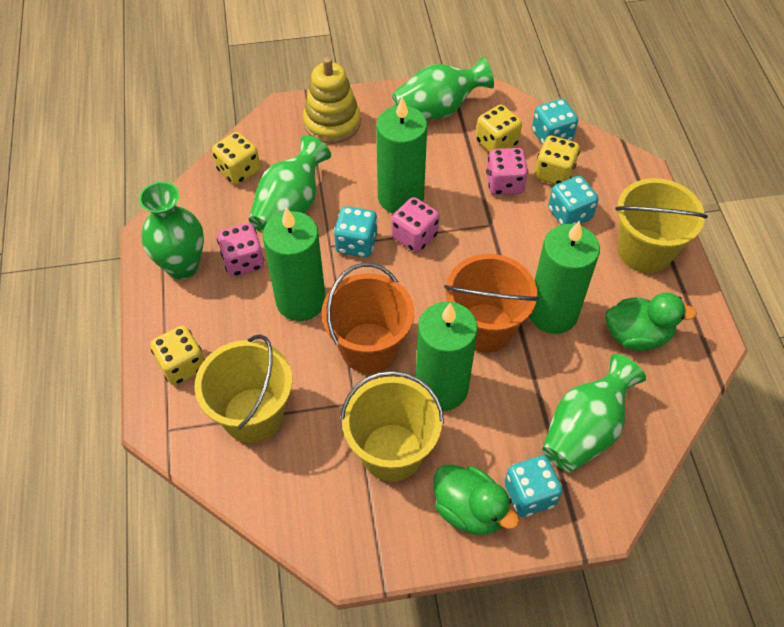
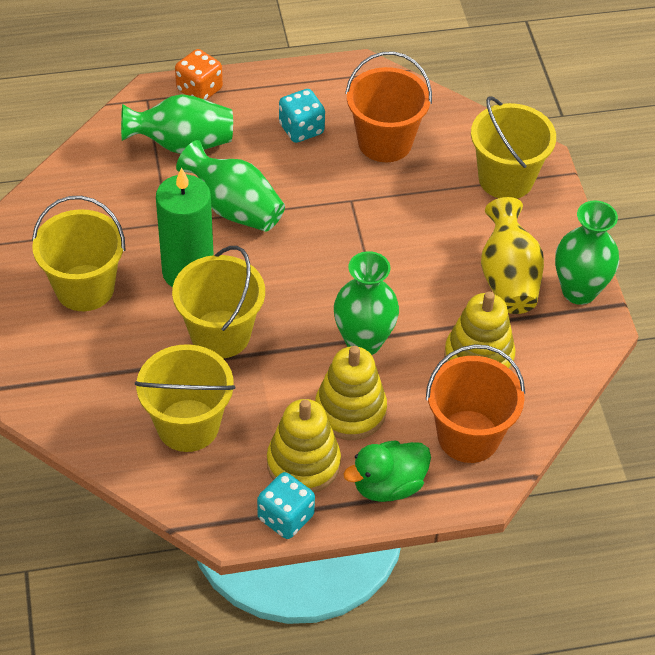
green candle: 4 -> 1
green duck: 2 -> 1
orange dice: 0 -> 1
pink dice: 3 -> 0
turquoise dice: 4 -> 2
yellow bucket: 3 -> 4
yellow dice: 4 -> 0
yellow stacking toy: 1 -> 3
yellow vase: 0 -> 1

